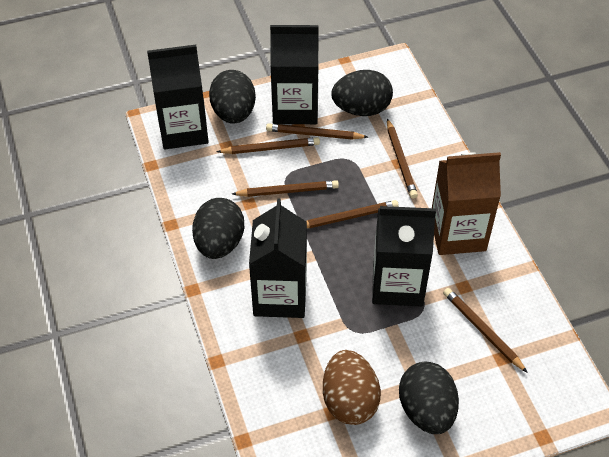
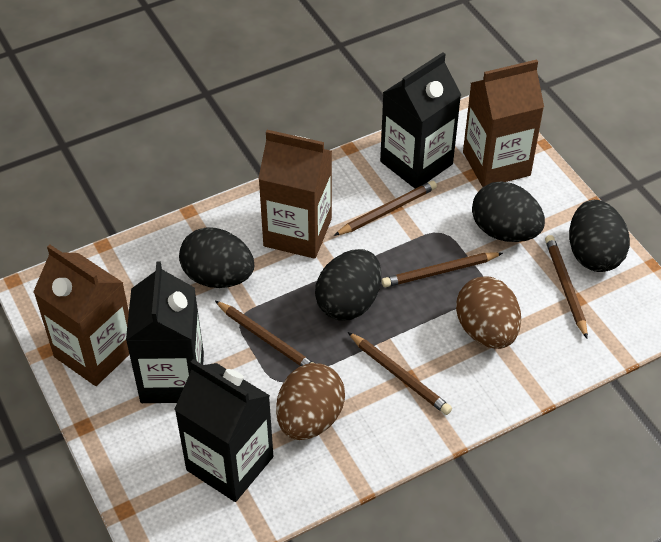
black carton: 4 -> 3
brown carton: 1 -> 3
brown egg: 1 -> 2
brown pencil: 6 -> 5

